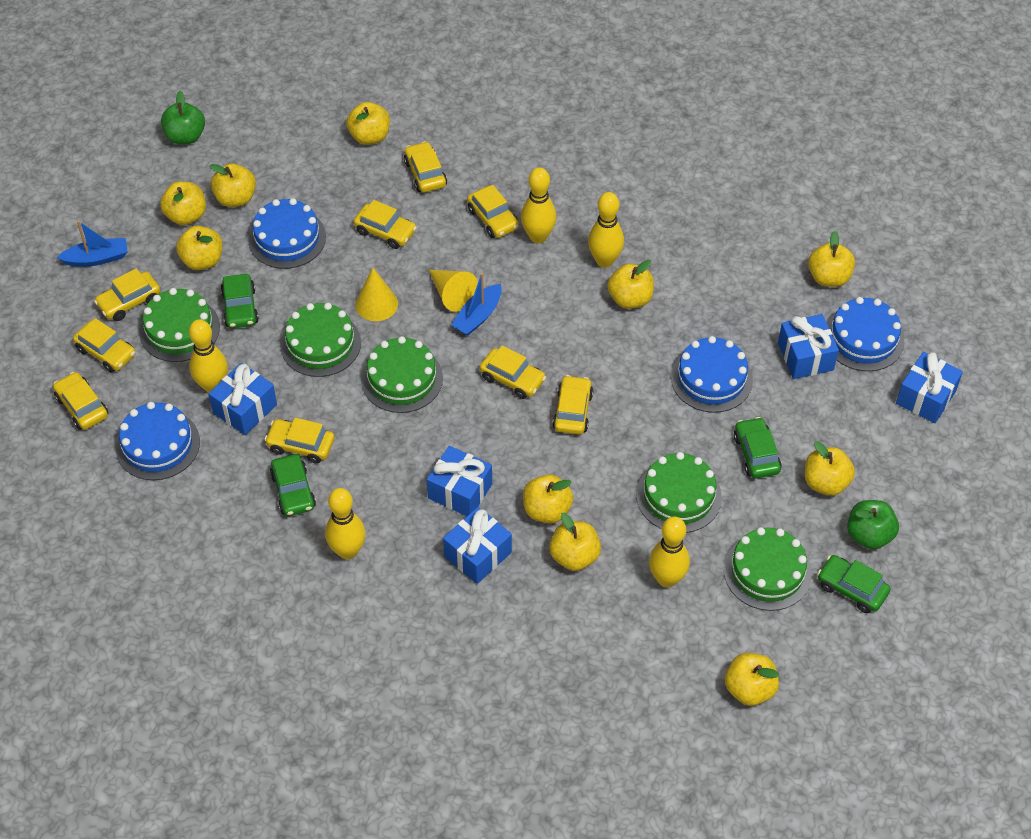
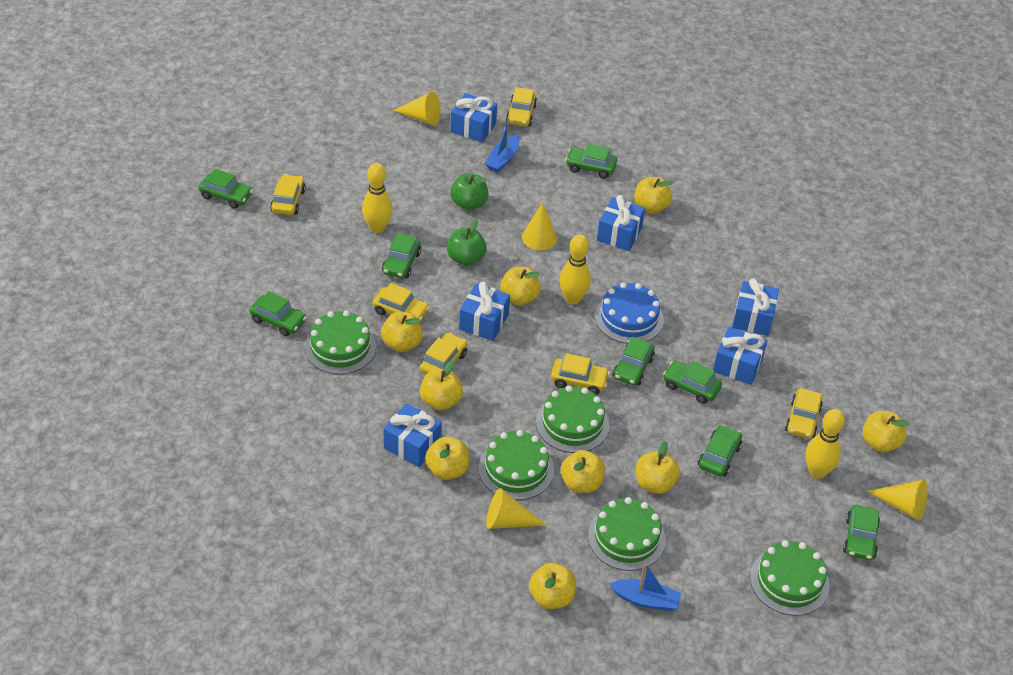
blue cake: 4 -> 1
blue gift: 5 -> 6
green car: 4 -> 8
yellow apple: 10 -> 9
yellow bowling pin: 5 -> 3
yellow car: 9 -> 6
yellow cone: 2 -> 4

